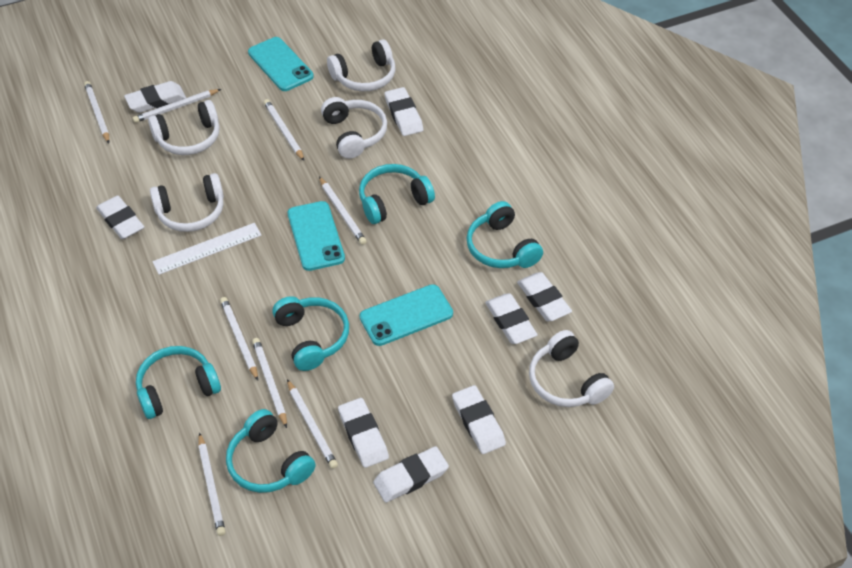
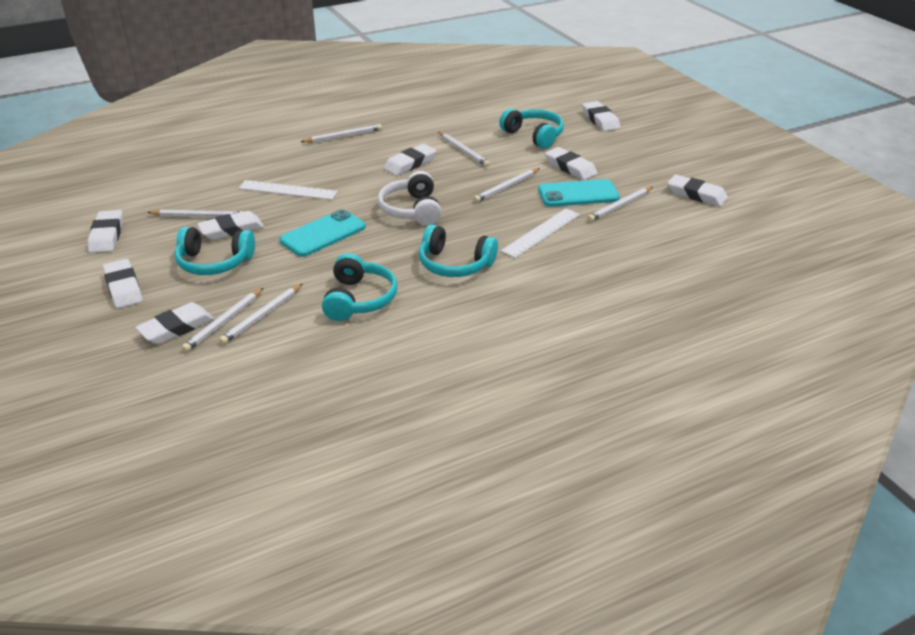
turquoise headphones: 5 -> 4
turquoise phone: 3 -> 2
white headphones: 5 -> 1
white pencil: 8 -> 7
white ruler: 1 -> 2

